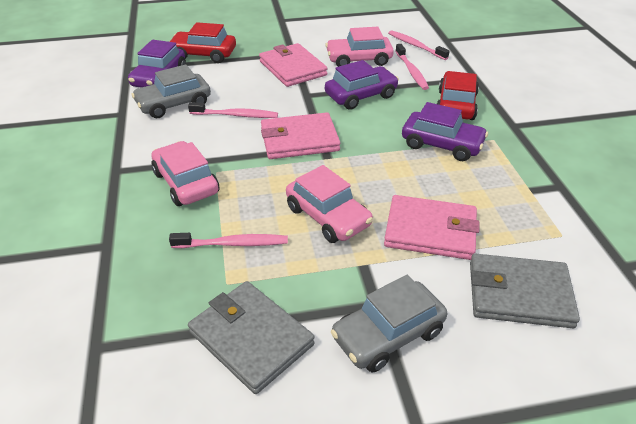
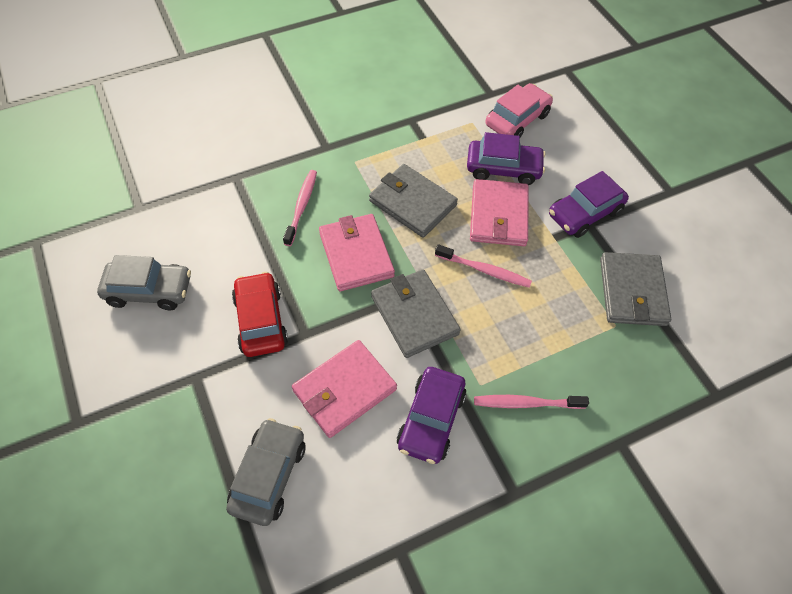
grey wallet: 2 -> 3
pink car: 3 -> 1
pink toothbrush: 4 -> 3
red car: 2 -> 1

